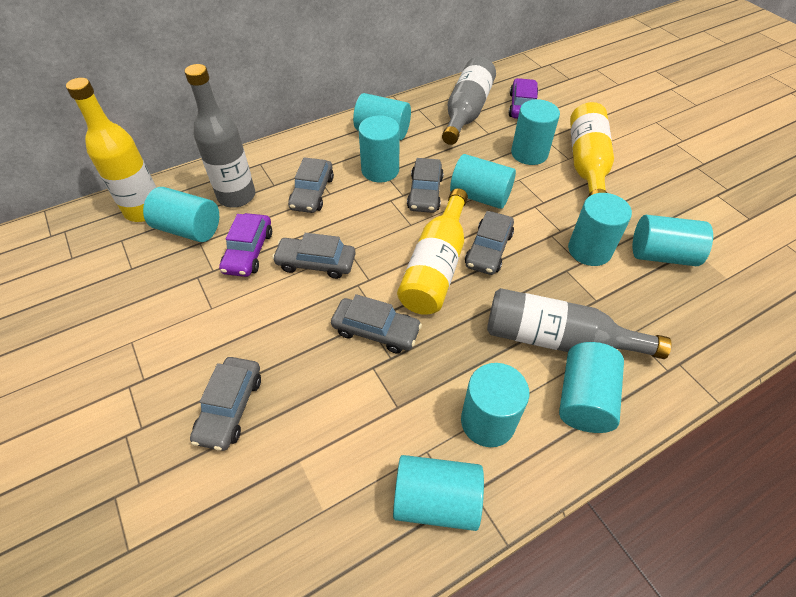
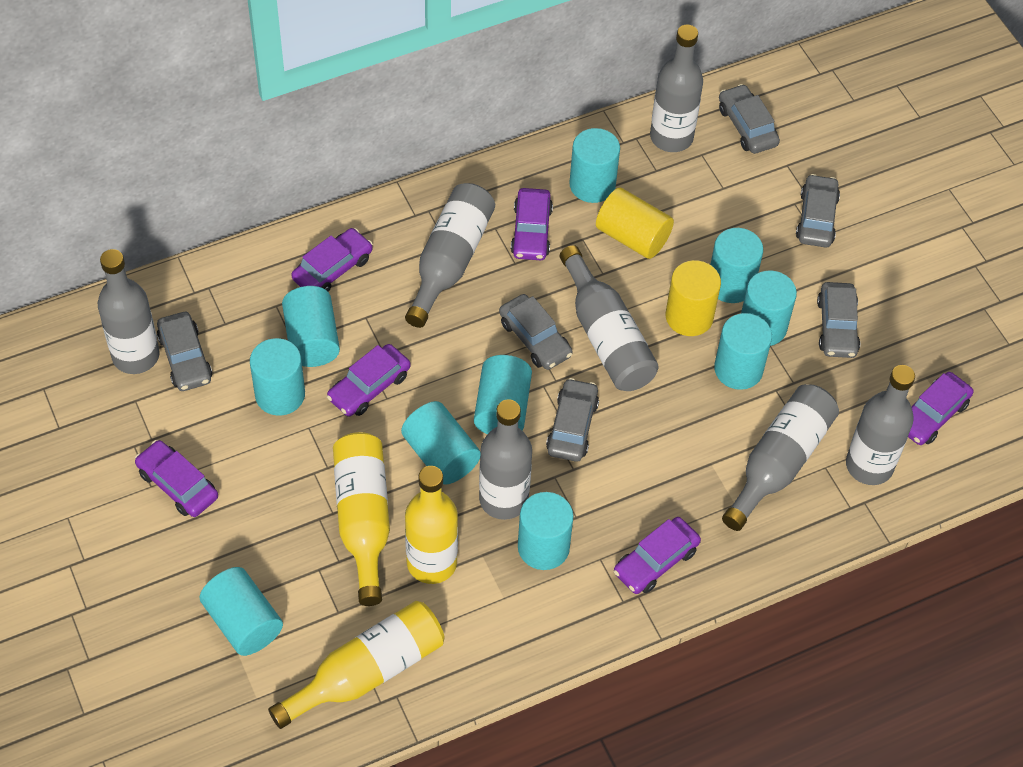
grey bottle: 3 -> 7
purple car: 2 -> 6
yellow cylinder: 0 -> 2

